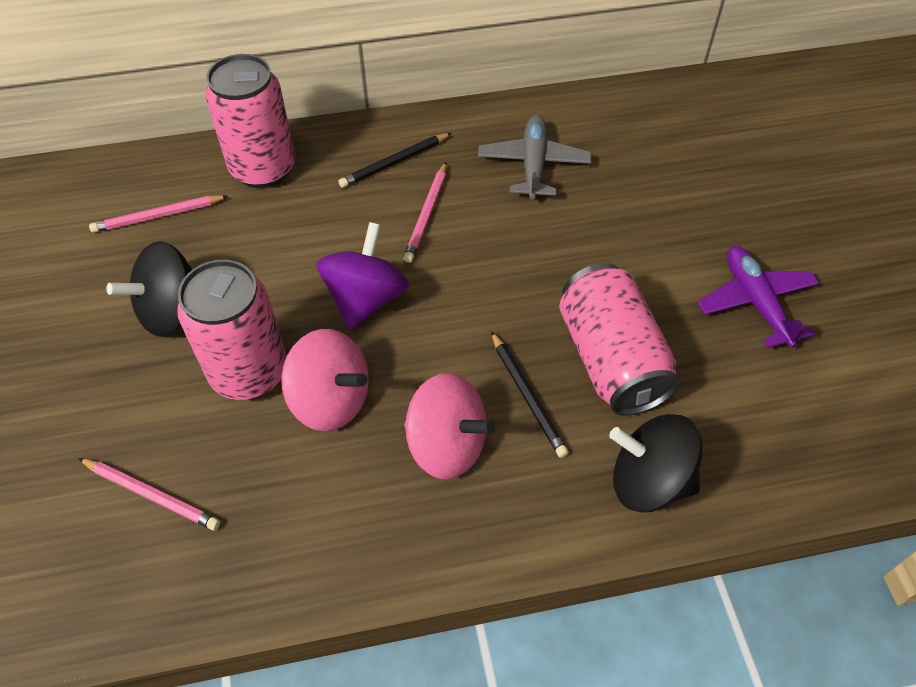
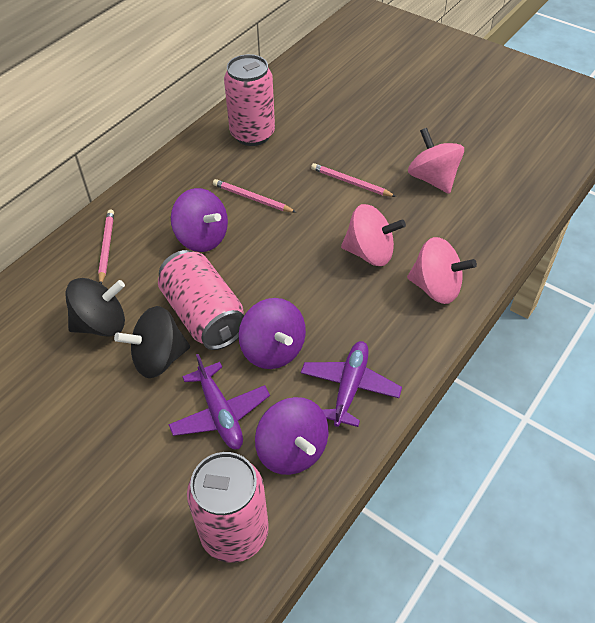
black pencil: 2 -> 0
grey plane: 1 -> 0
pink spinning top: 2 -> 3
purple plane: 1 -> 2
purple spinning top: 1 -> 3

